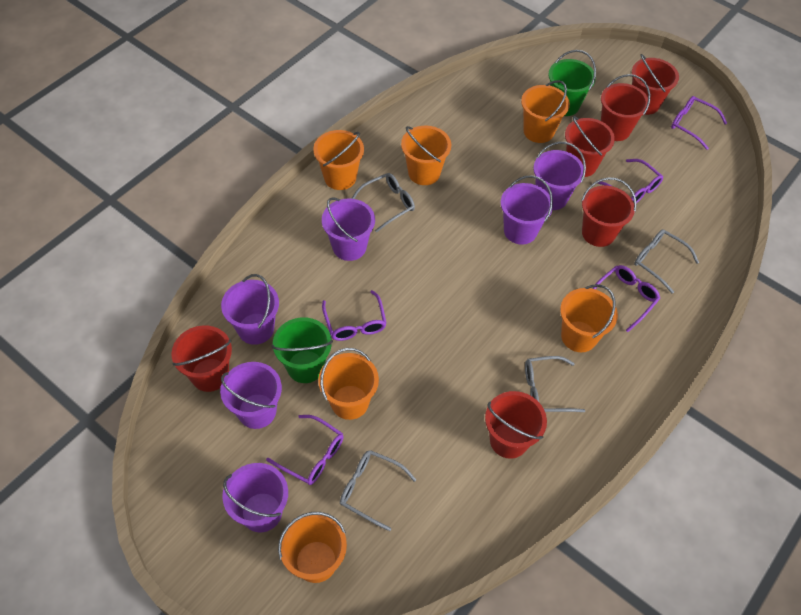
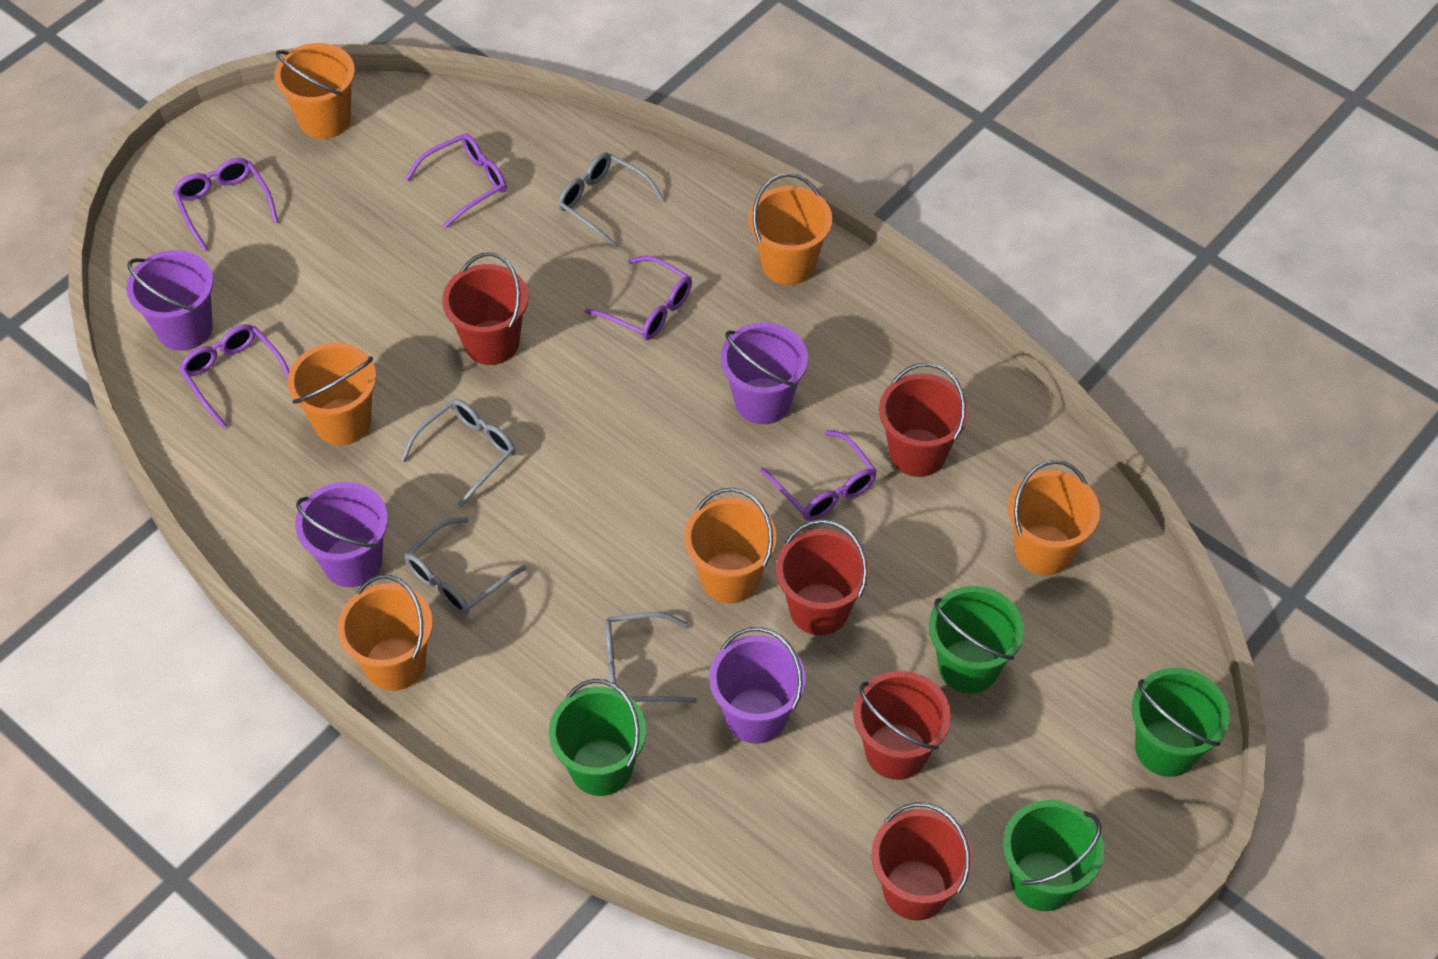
green bucket: 2 -> 4
purple bucket: 6 -> 4
red bucket: 6 -> 5

